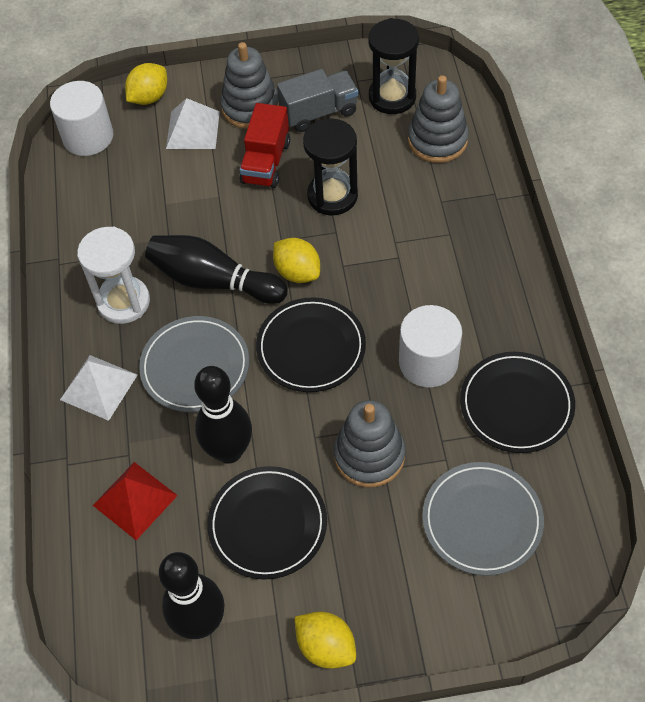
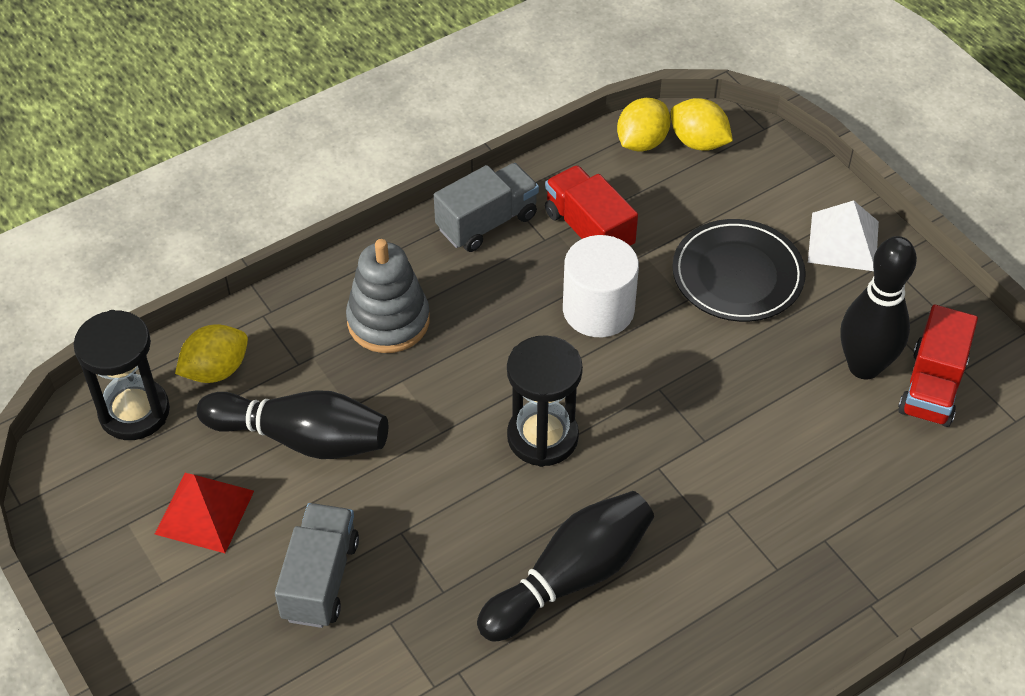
black plate: 3 -> 1
grey plate: 2 -> 0
grey stacking toy: 3 -> 1
grey truck: 1 -> 2
red truck: 1 -> 2
white cylinder: 2 -> 1
white hourglass: 1 -> 0
white pyramid: 2 -> 1

